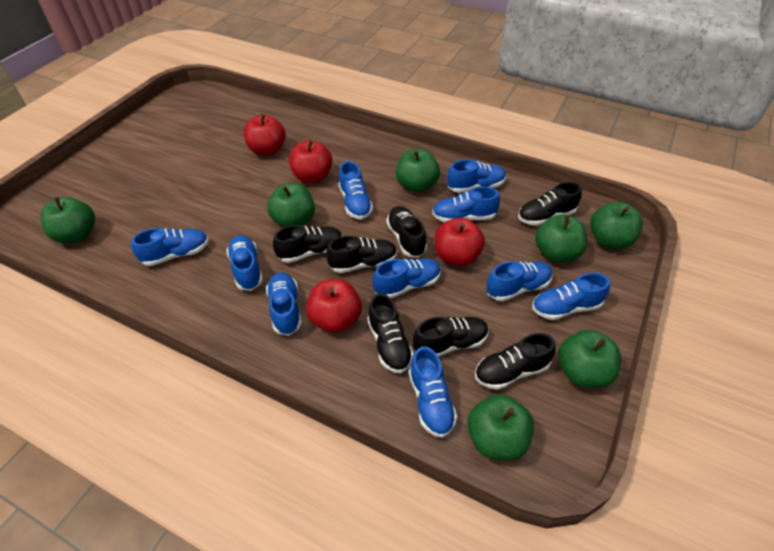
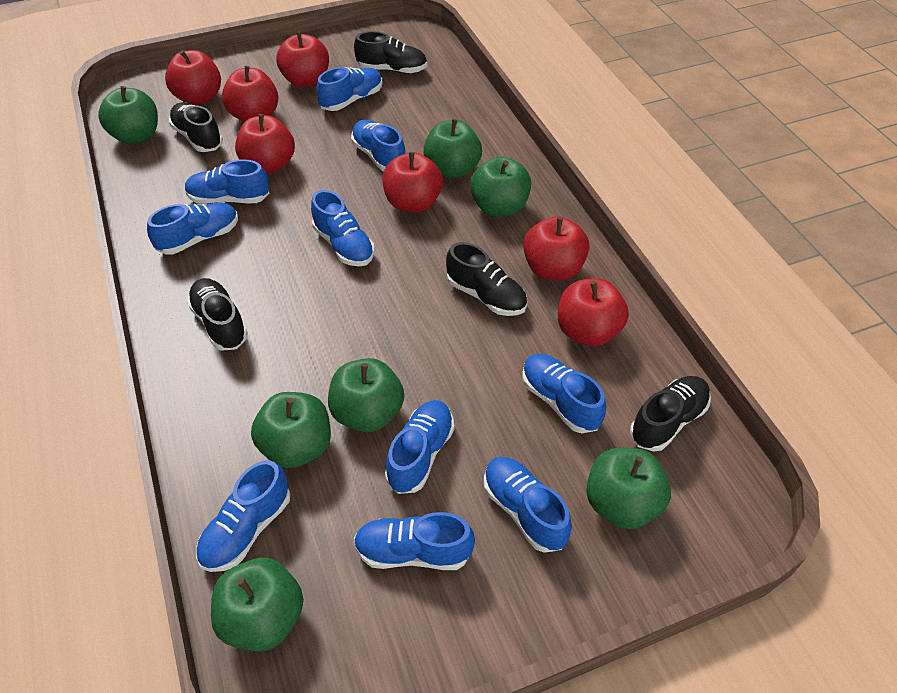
black shoe: 7 -> 5
red apple: 4 -> 7

